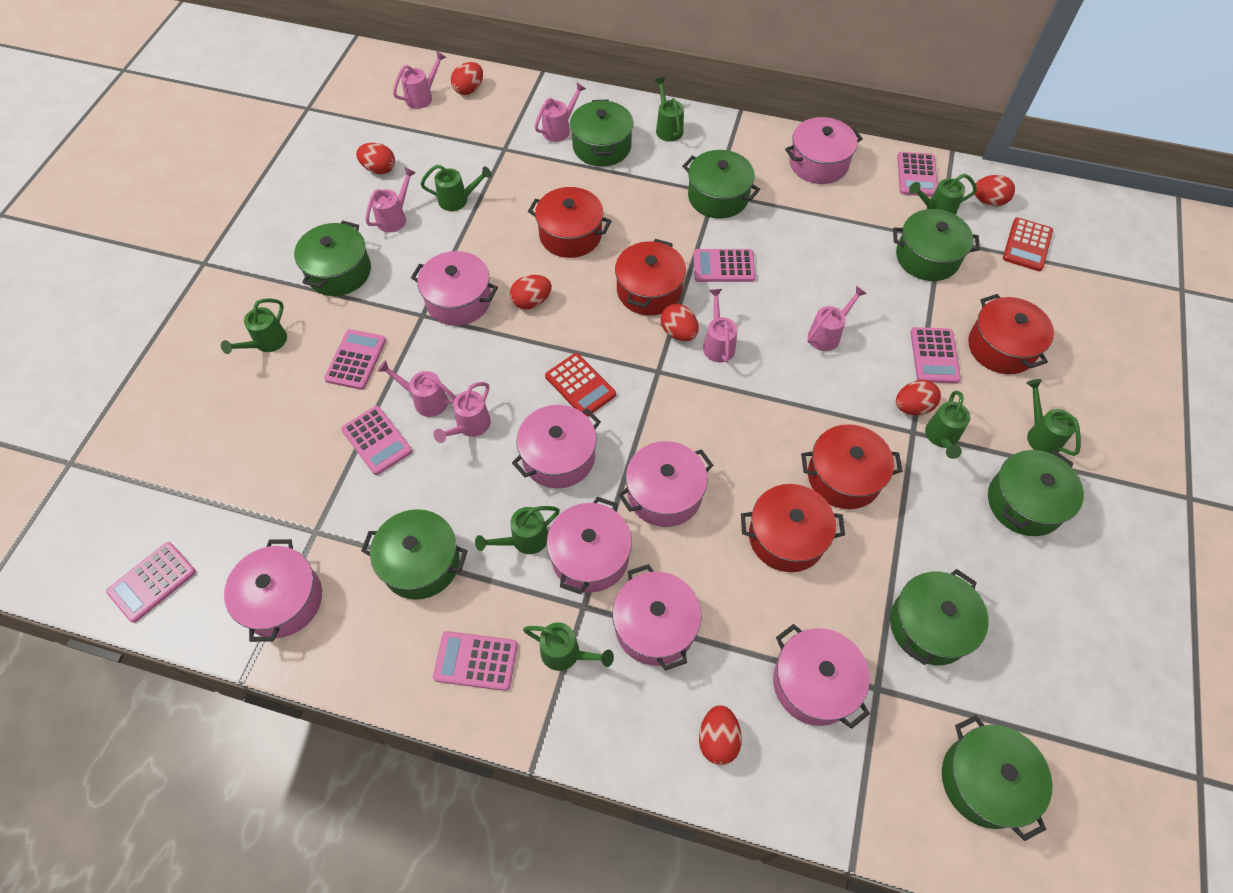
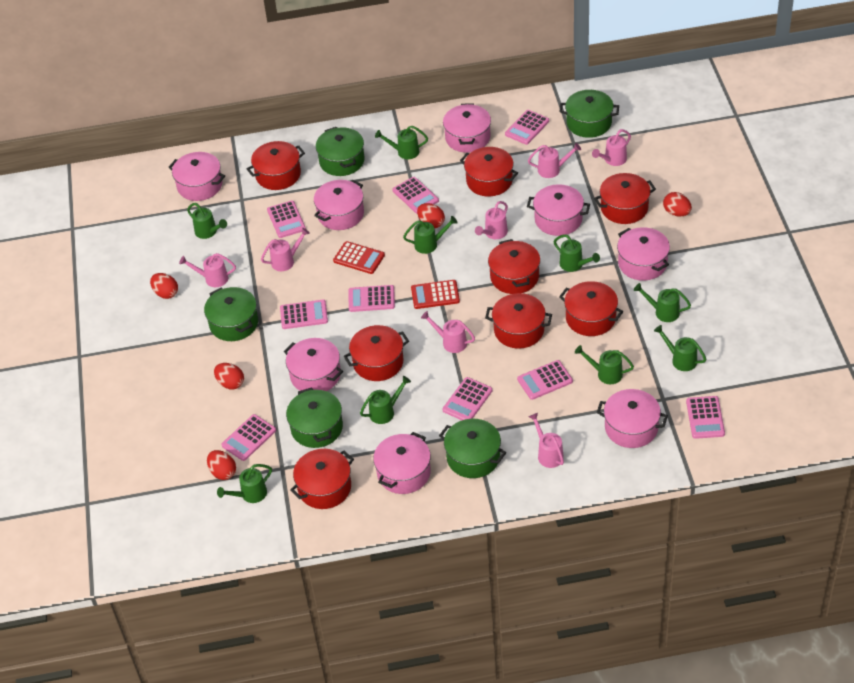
green pot: 8 -> 5
green watering can: 8 -> 9
pink calculator: 7 -> 9
red egg: 7 -> 5
red pot: 5 -> 8

